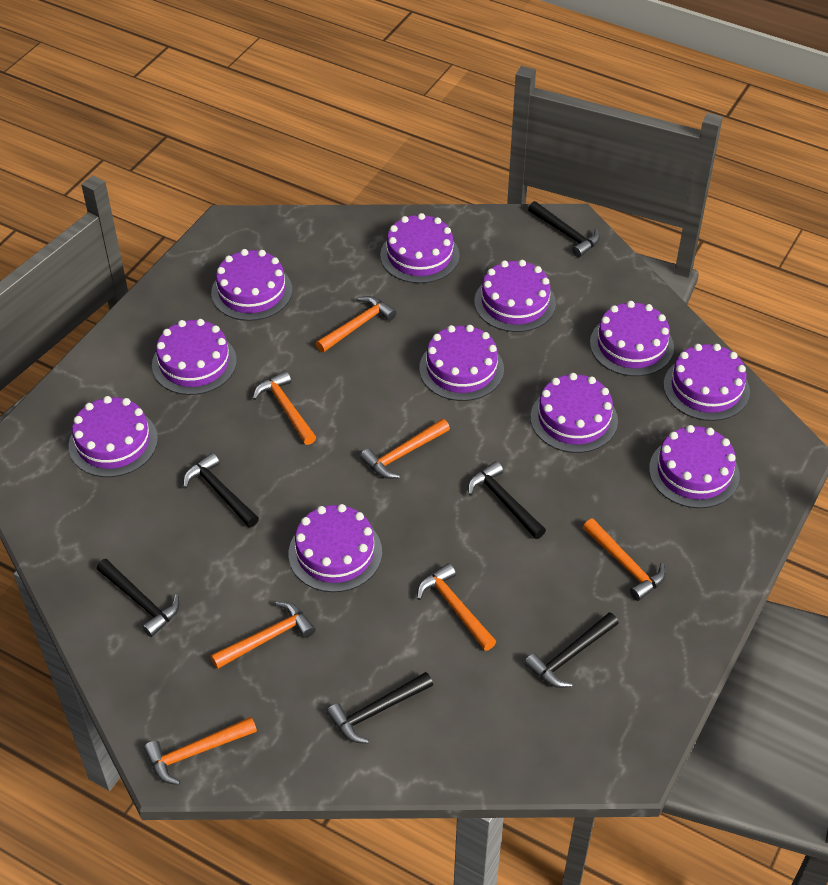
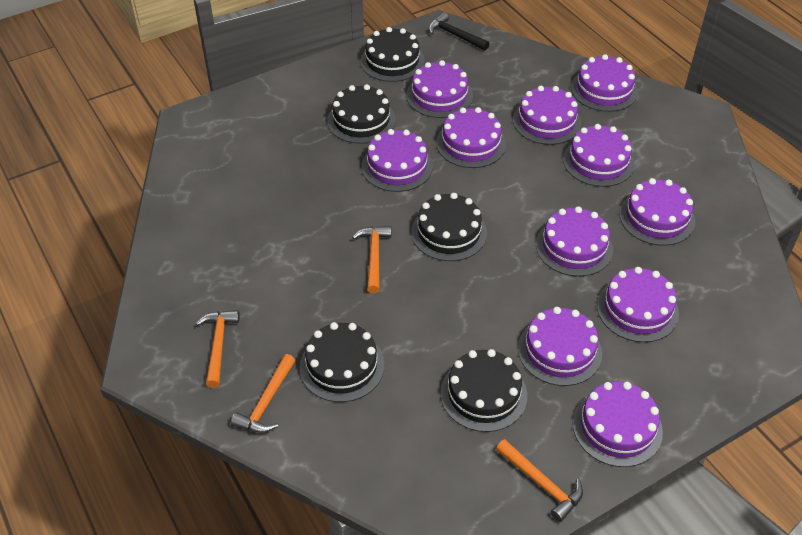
black cake: 0 -> 5
black hammer: 6 -> 1
orange hammer: 7 -> 4

